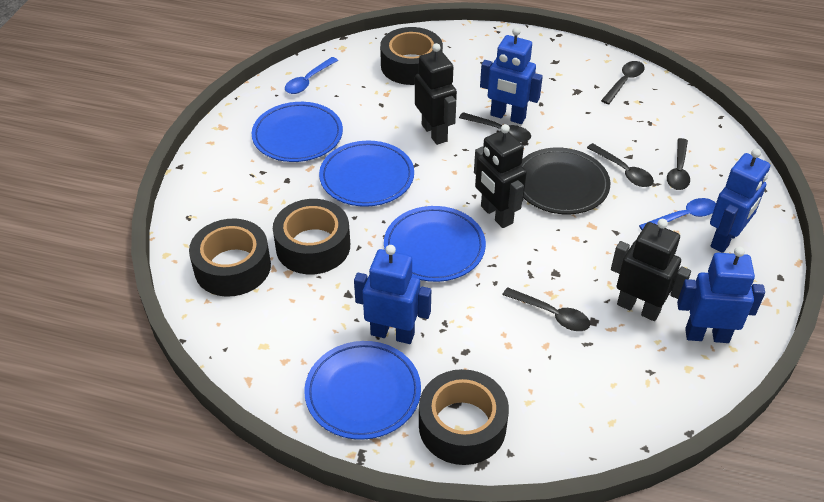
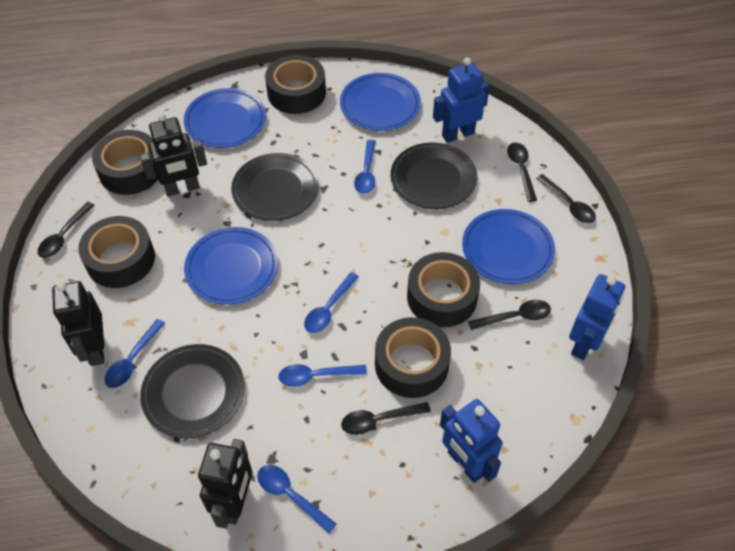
black plate: 1 -> 3
black tape: 4 -> 5
blue robot: 4 -> 3
blue spoon: 2 -> 5

